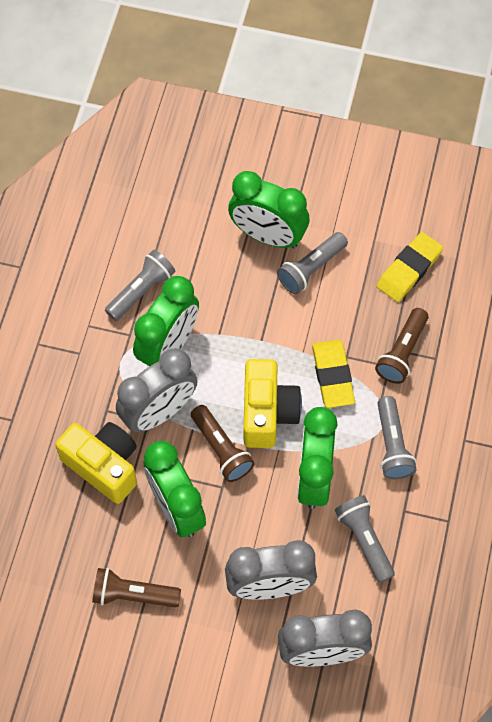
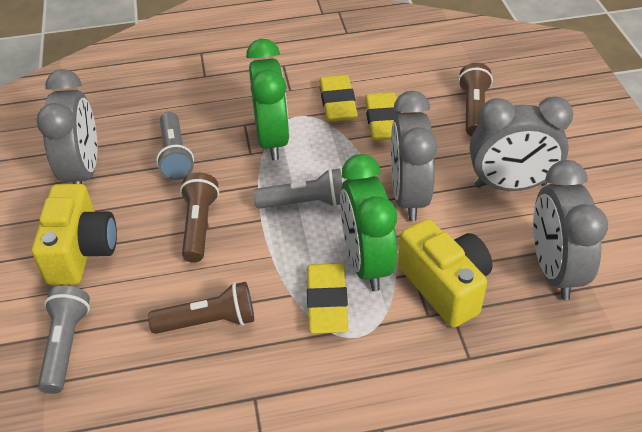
green clock: 4 -> 2
grey clock: 3 -> 4
grey flashlight: 4 -> 3
yellow eraser: 2 -> 3

